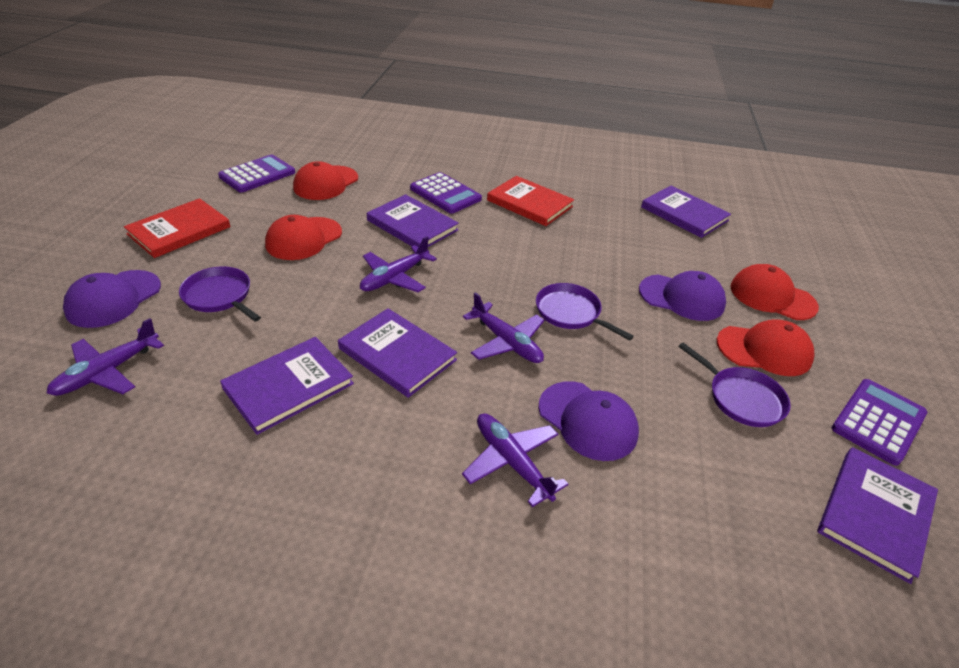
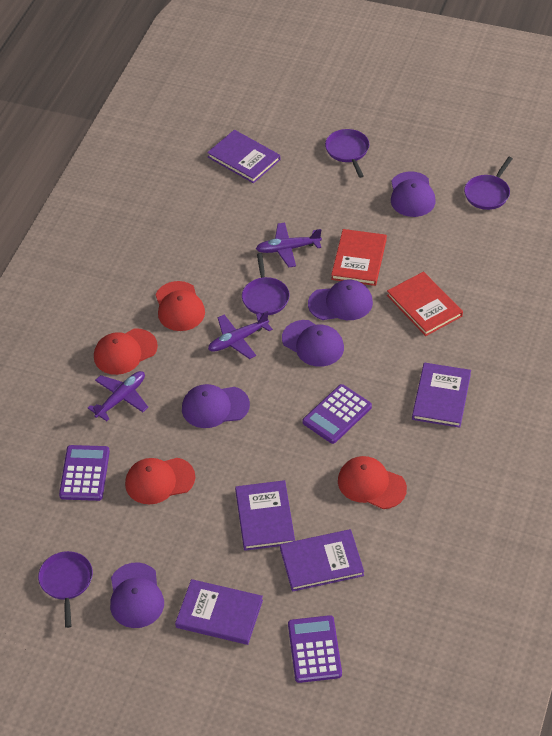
purple cap: 3 -> 5
purple pan: 3 -> 4
purple plane: 4 -> 3

